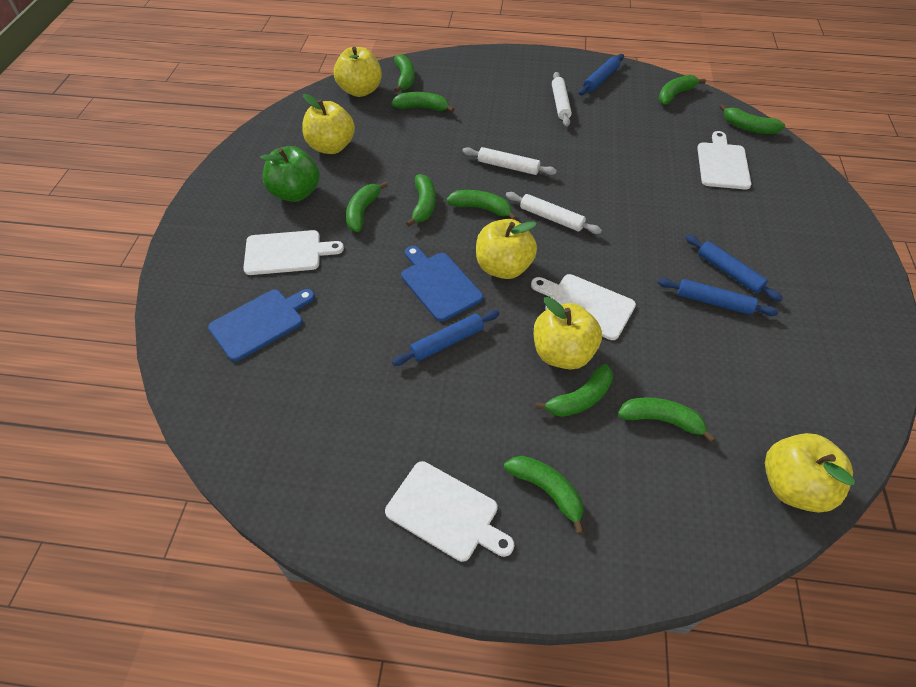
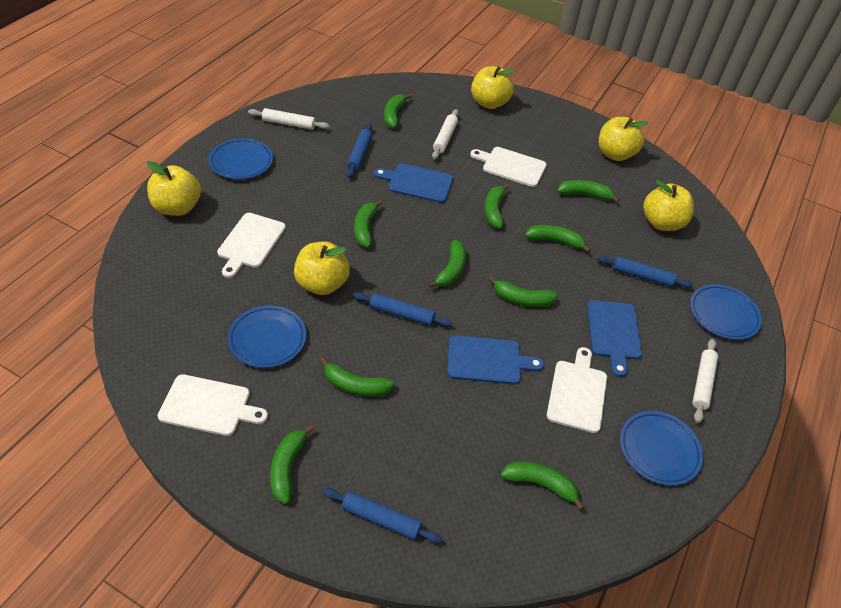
blue cutting board: 2 -> 3
blue plate: 0 -> 4
green apple: 1 -> 0

